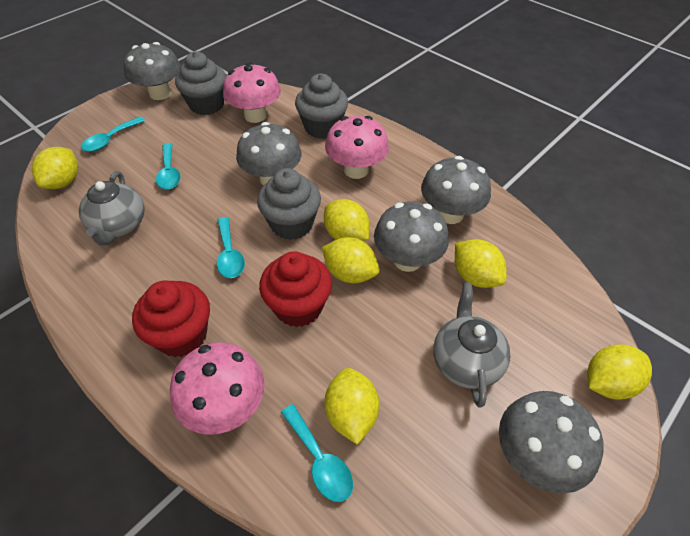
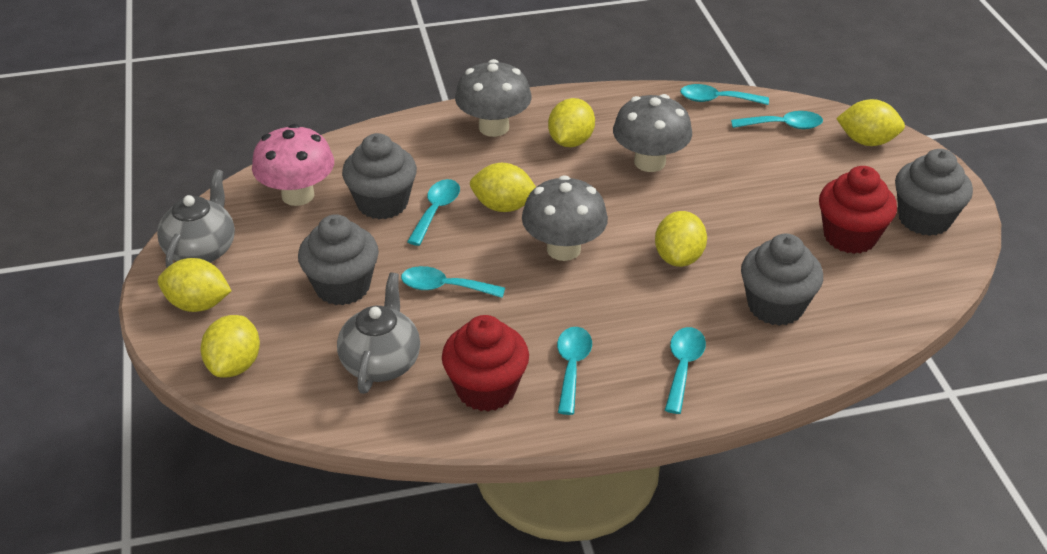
grey cupcake: 3 -> 4
grey mushroom: 5 -> 3
pink mushroom: 3 -> 1
turquoise spoon: 4 -> 6

